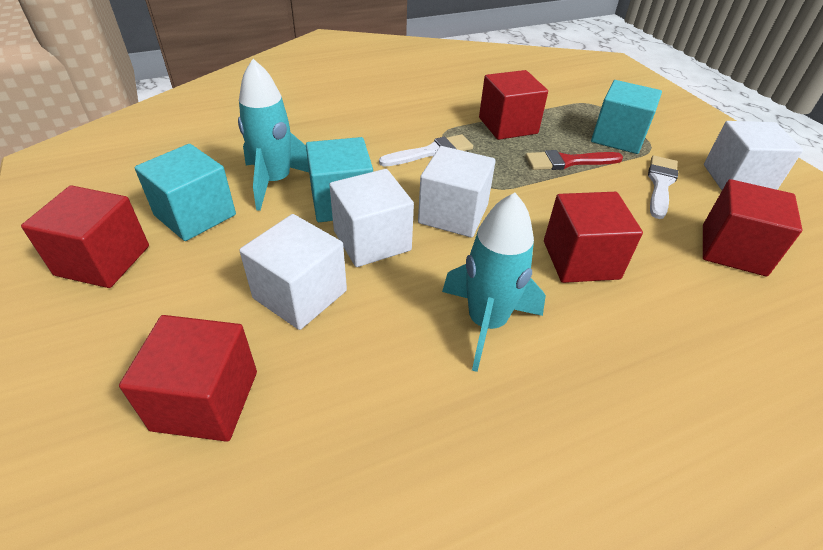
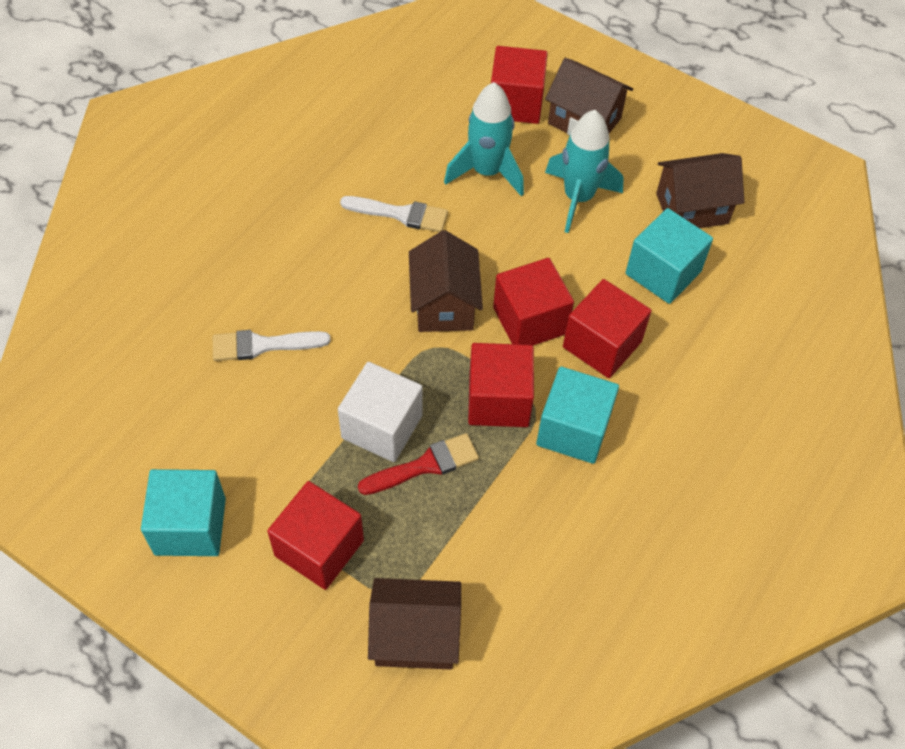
brown house: 0 -> 4
white cube: 4 -> 1

